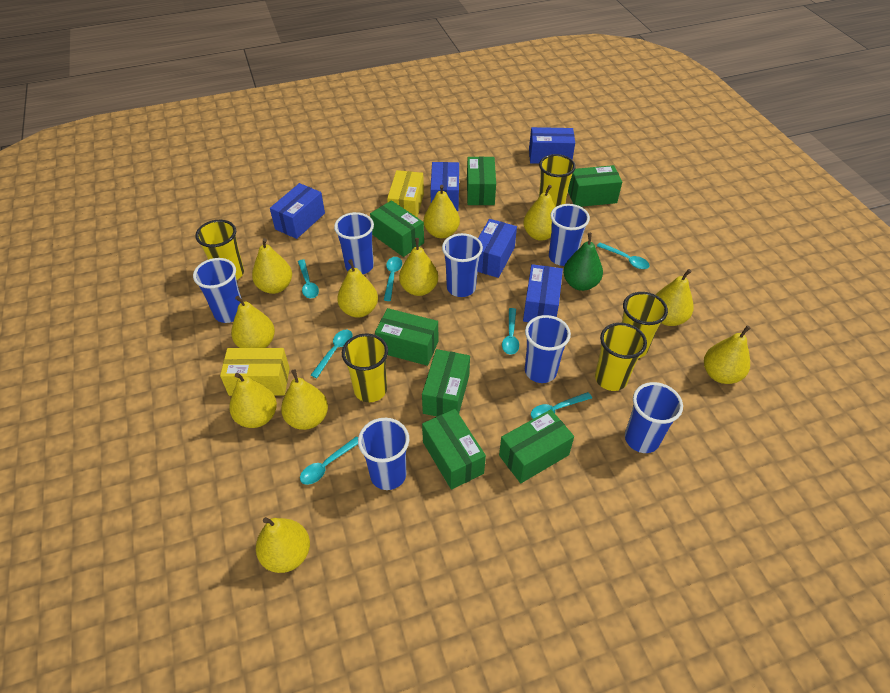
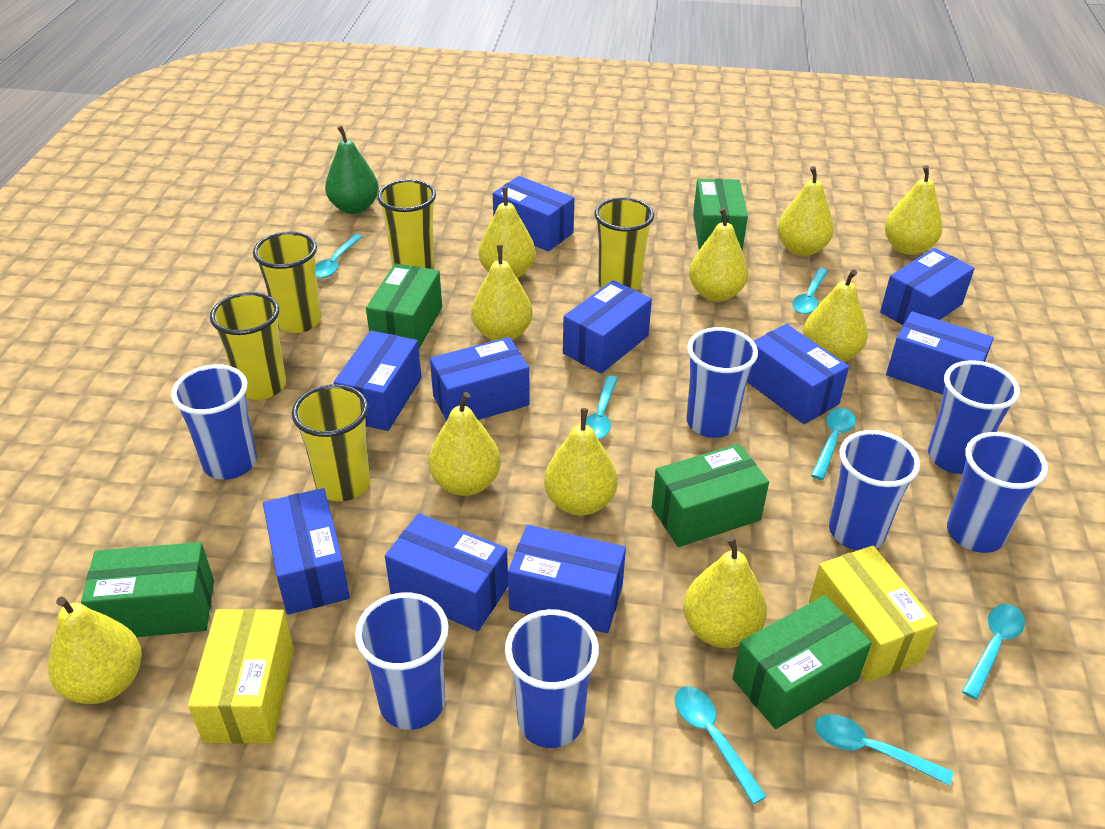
blue box: 5 -> 10
green box: 7 -> 5
yellow pear: 11 -> 10

